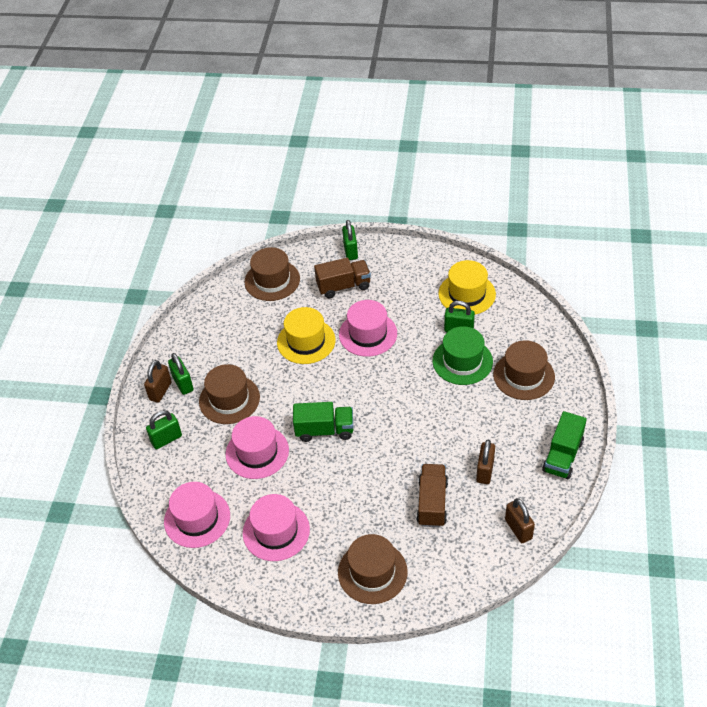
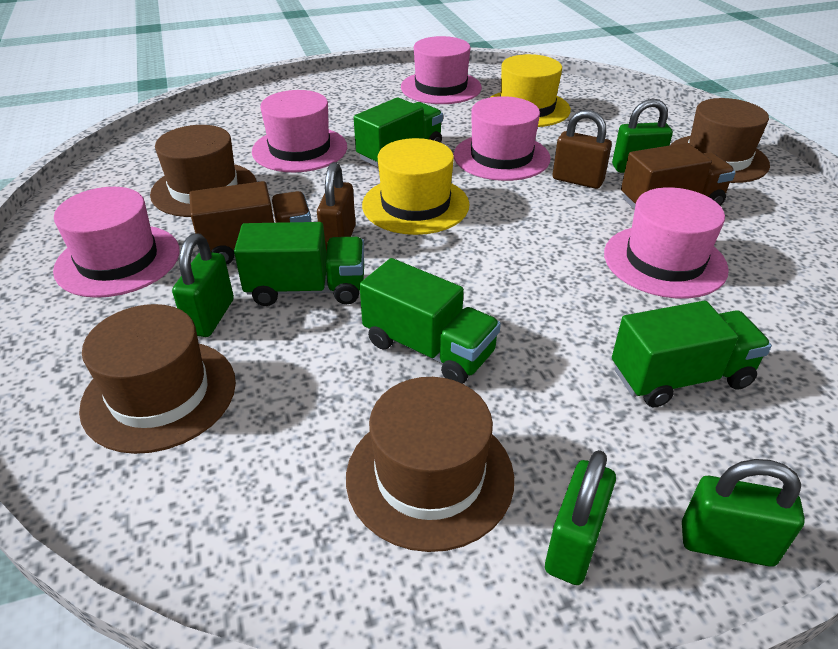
brown padlock: 3 -> 2
green hat: 1 -> 0
green truck: 2 -> 4
pink hat: 4 -> 5

